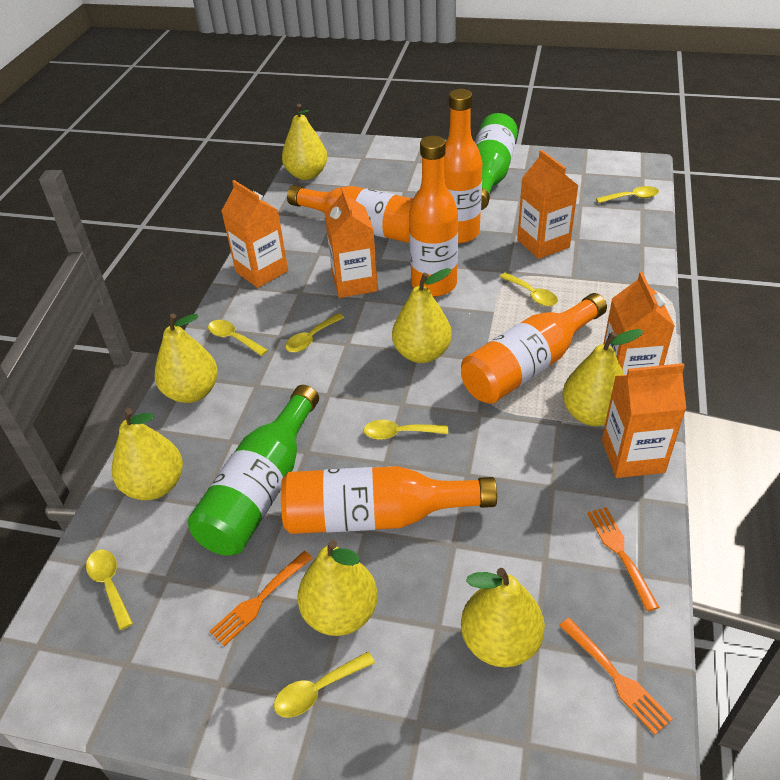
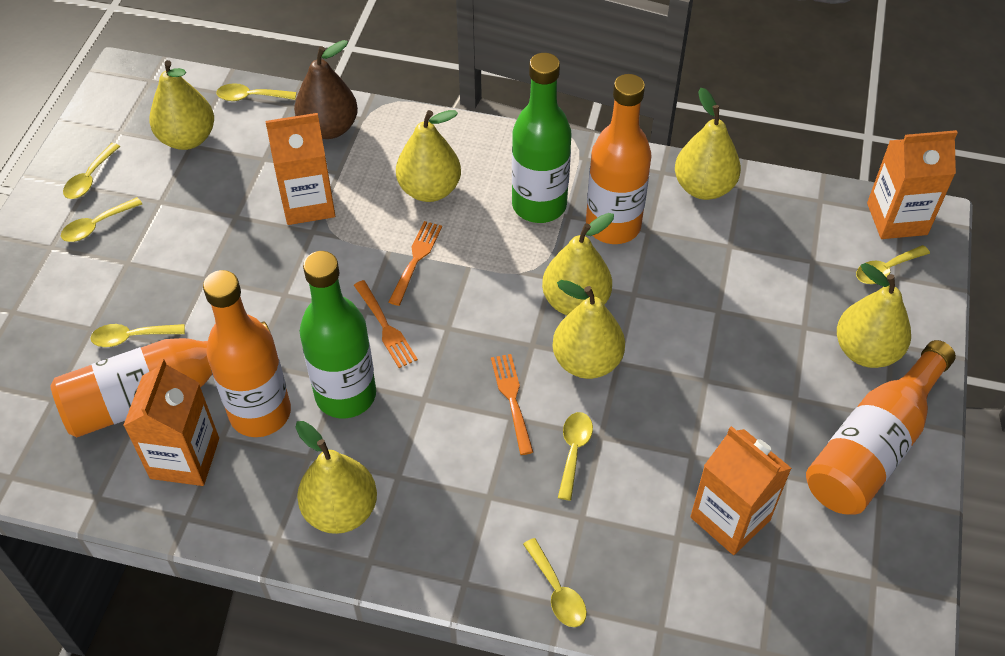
brown pear: 0 -> 1
orange bottle: 5 -> 4
orange carton: 5 -> 4

